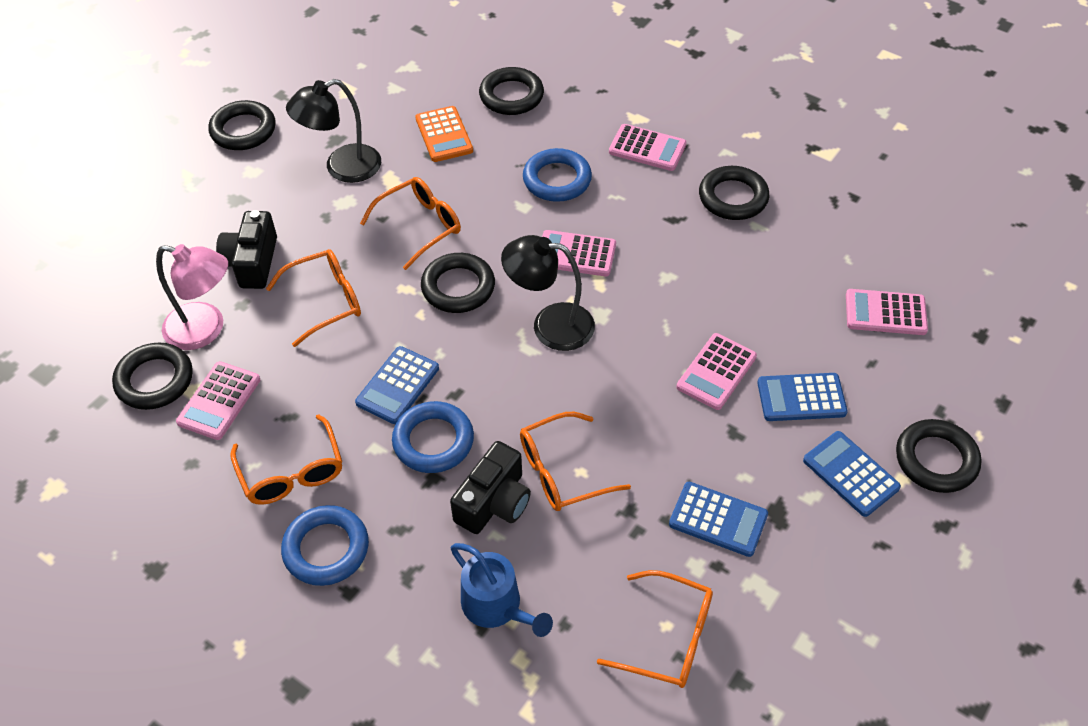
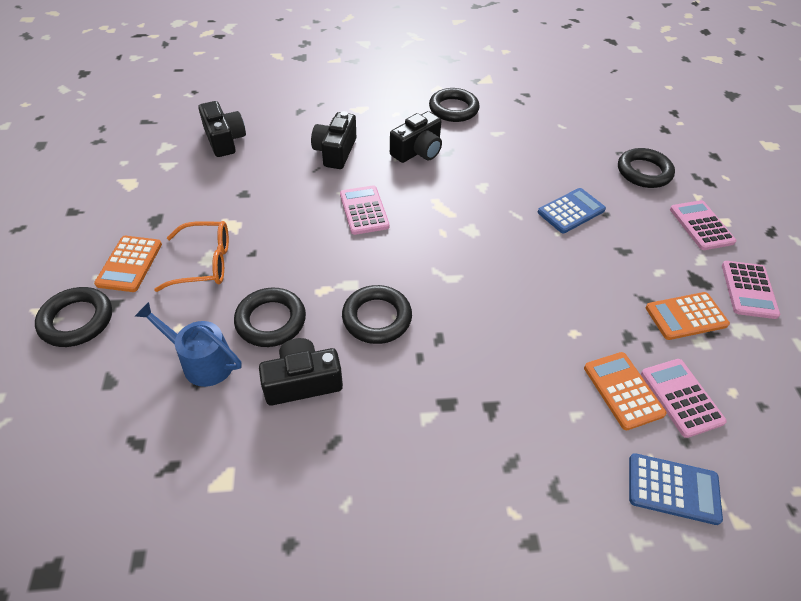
black camera: 2 -> 4
black lamp: 2 -> 0
black ring: 6 -> 5
blue calculator: 4 -> 2
blue ring: 3 -> 0
orange calculator: 1 -> 3
orange glasses: 5 -> 1
pink calculator: 5 -> 4
pink lamp: 1 -> 0

